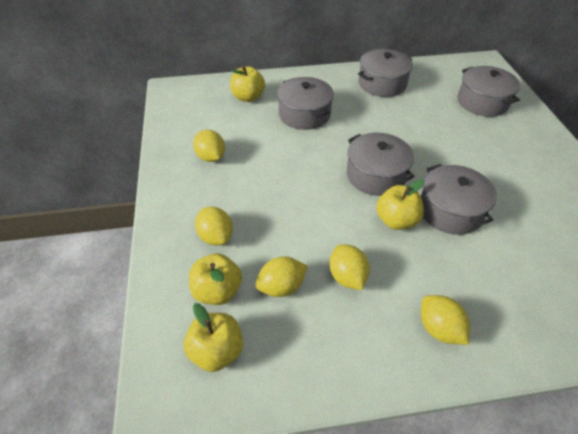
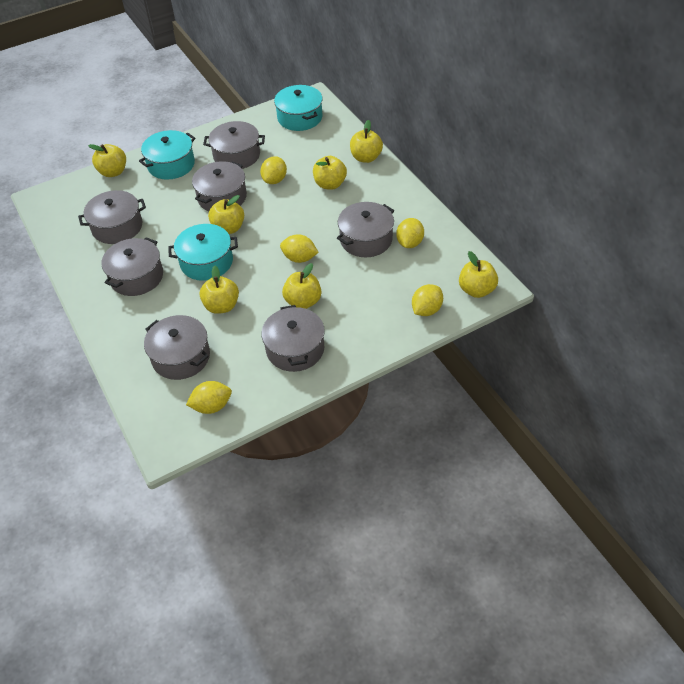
grey pot: 5 -> 7
turquoise pot: 0 -> 3
yellow apple: 4 -> 7

